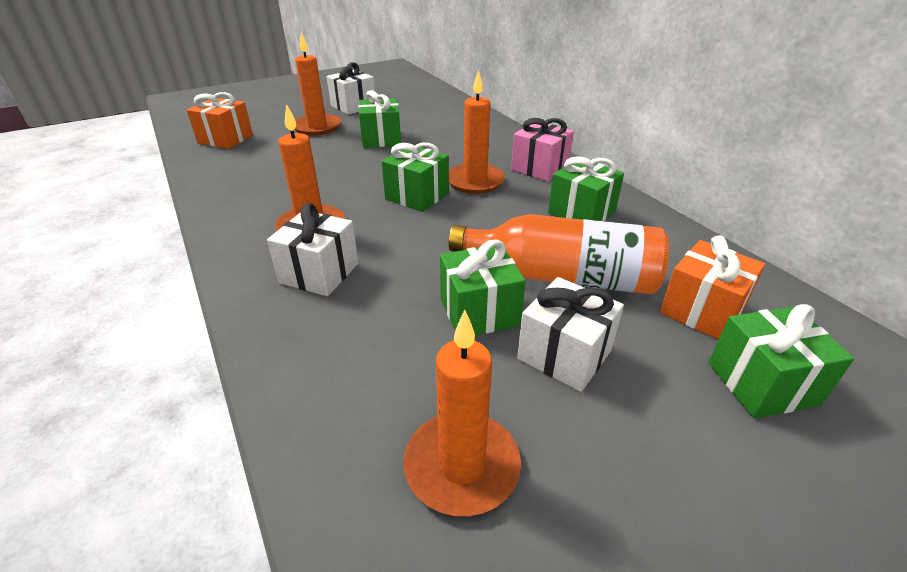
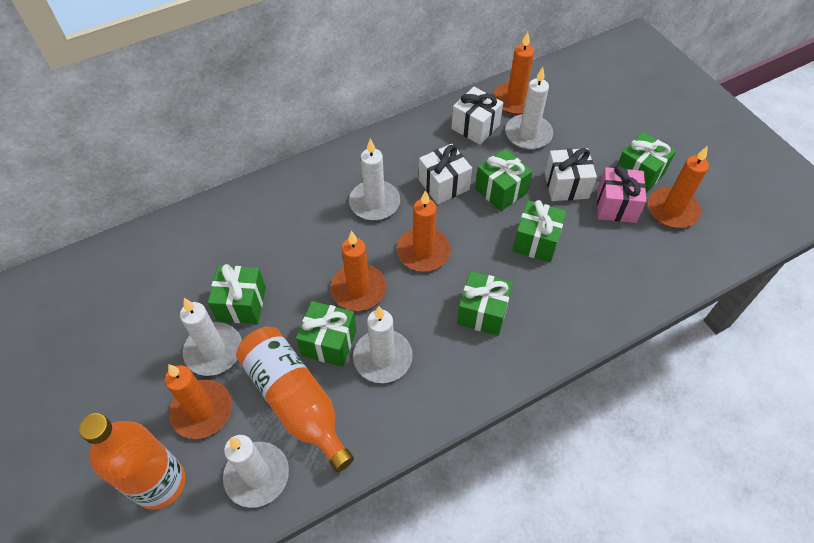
green gift: 5 -> 6
orange bottle: 1 -> 2
orange candle: 4 -> 5
orange gift: 2 -> 0
white candle: 0 -> 5

